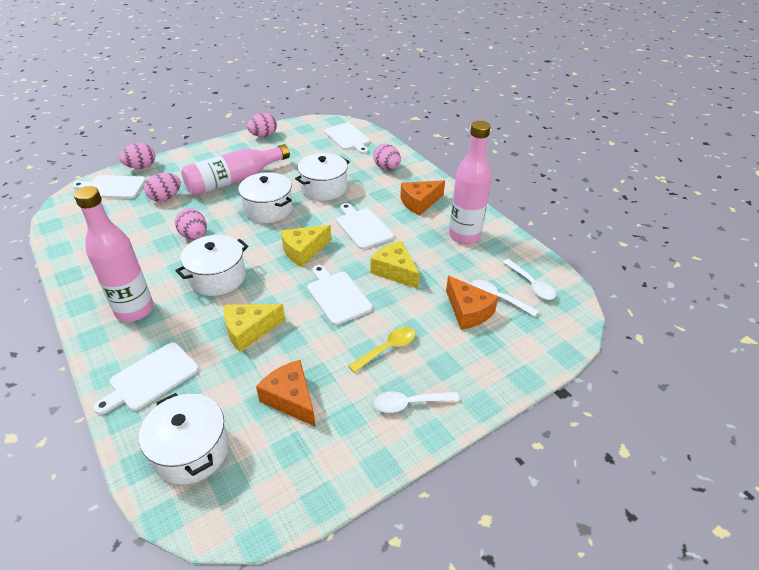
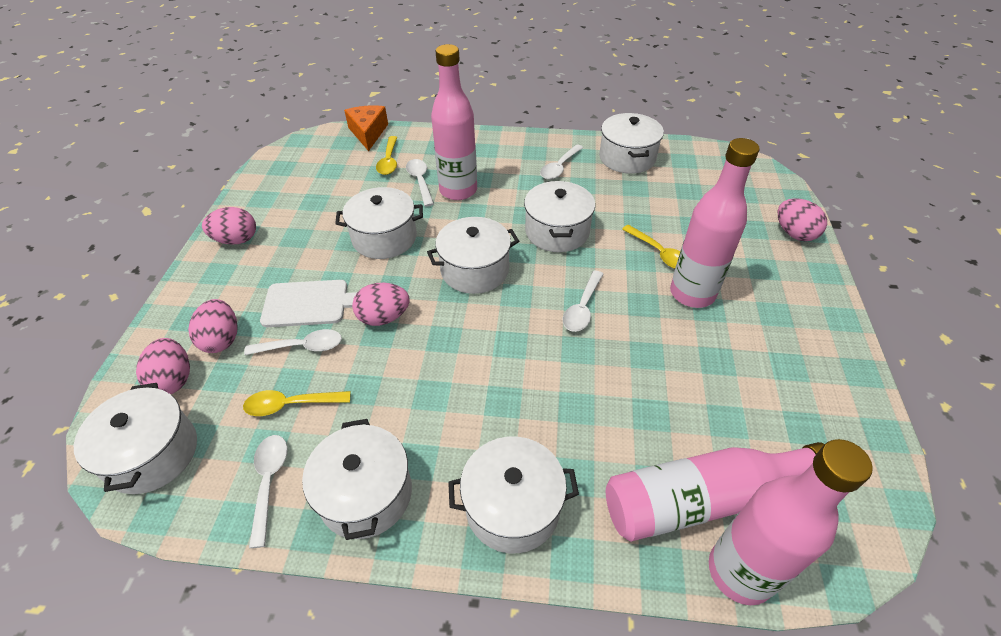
orange cheese: 3 -> 1
pink bottle: 3 -> 4
white cutting board: 5 -> 1
white pot: 4 -> 7
white spoon: 3 -> 5
yellow cheese: 3 -> 0
yellow spoon: 1 -> 3

